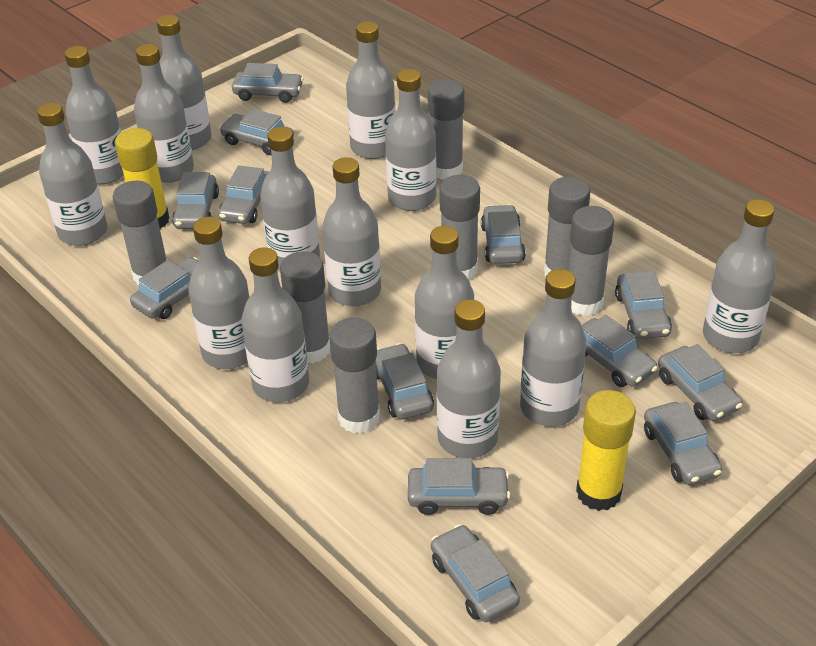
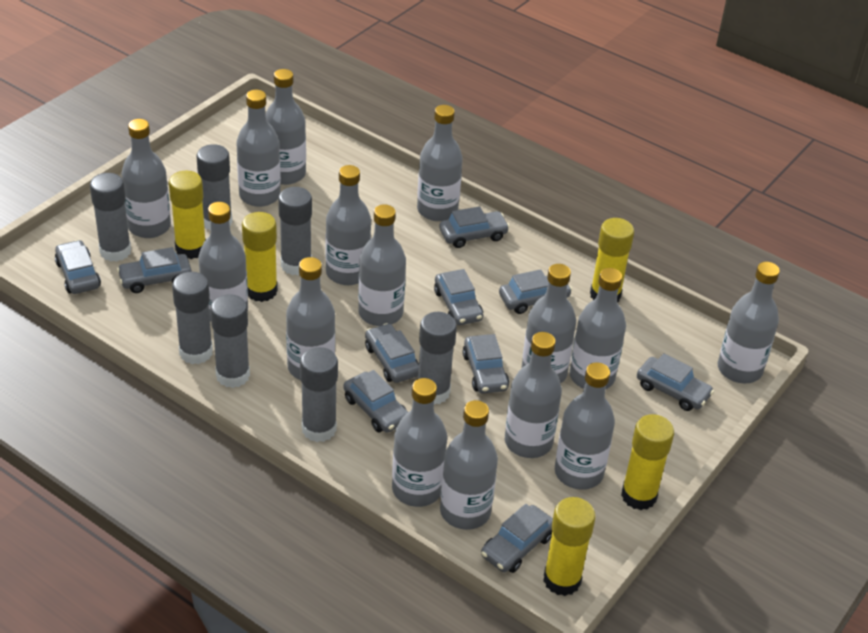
grey bottle: 14 -> 15
grey car: 13 -> 10
yellow glue stick: 2 -> 5

